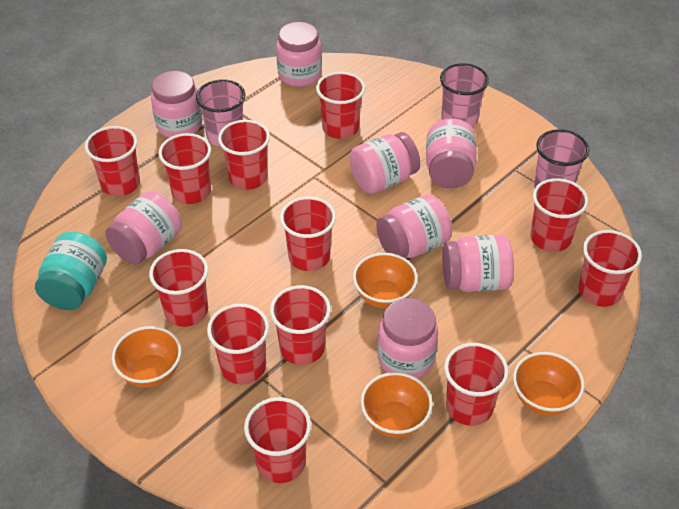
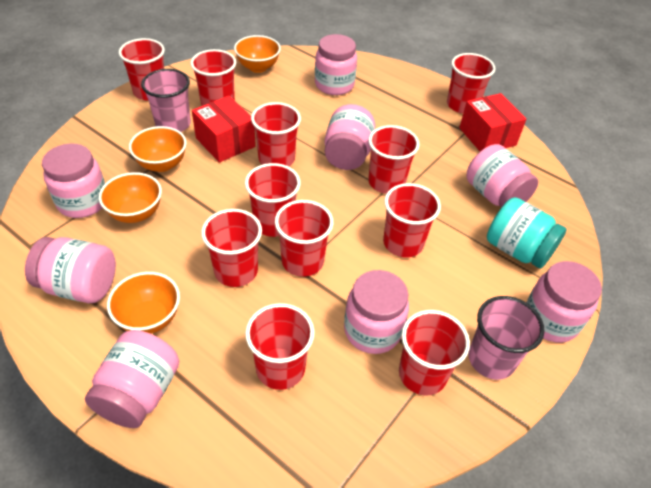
pink cup: 3 -> 2
red box: 0 -> 2
red cup: 12 -> 11

